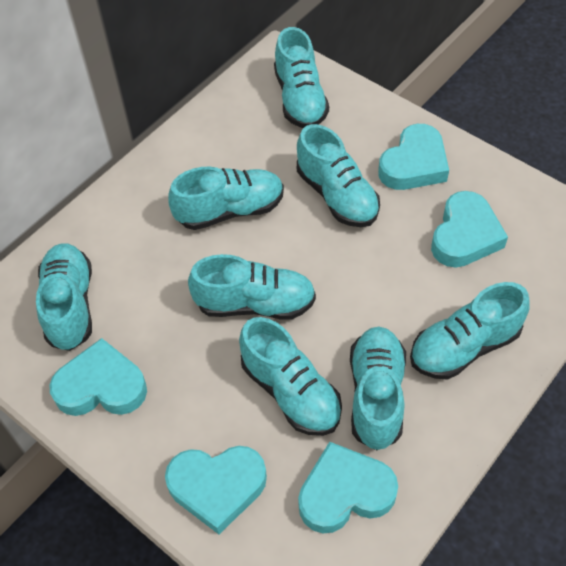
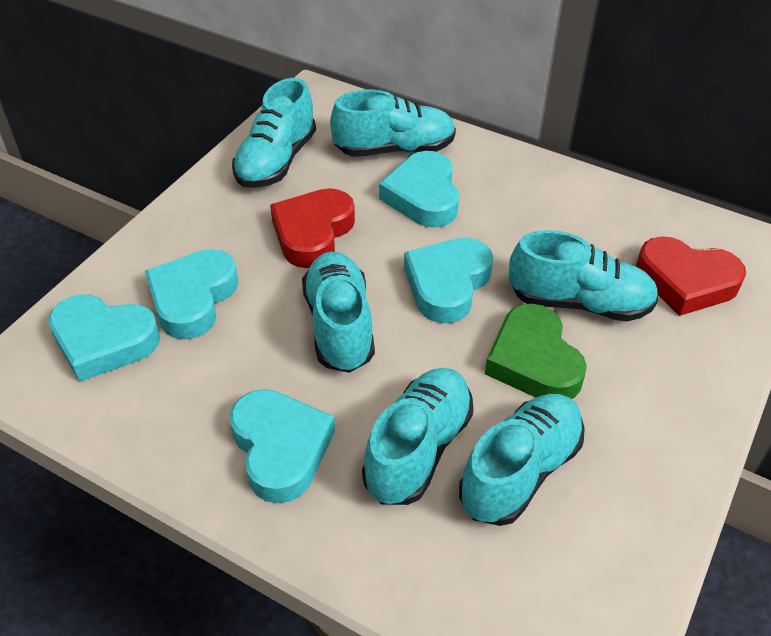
green heart: 0 -> 1
red heart: 0 -> 2
turquoise shoe: 8 -> 6

